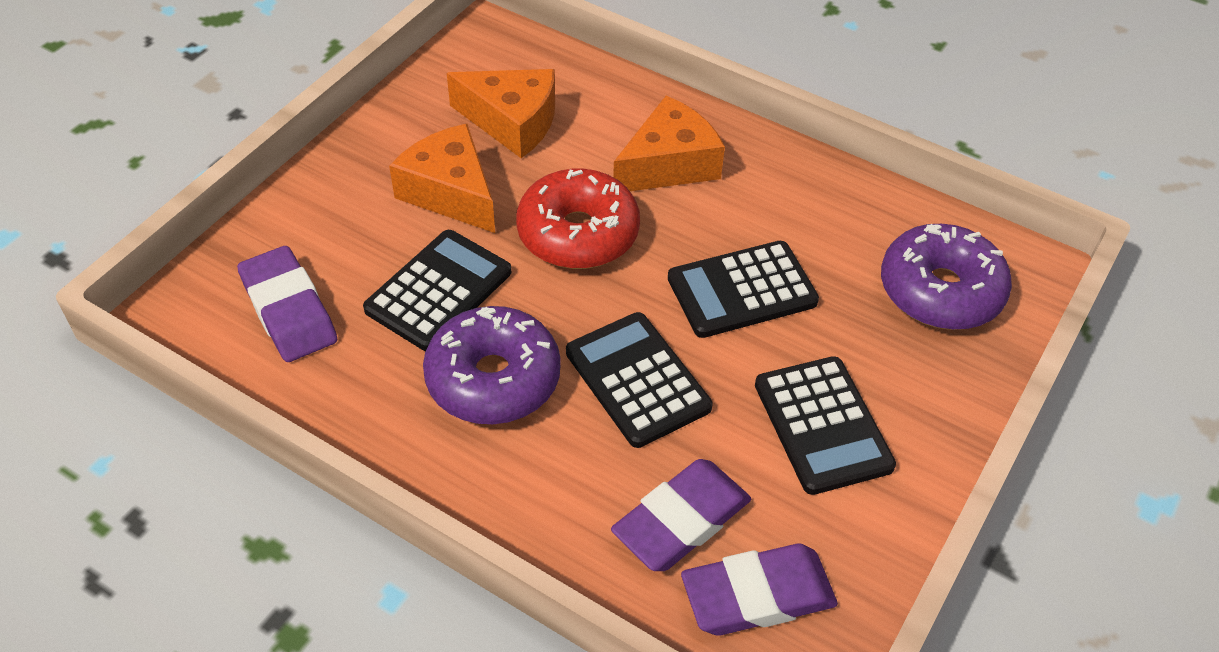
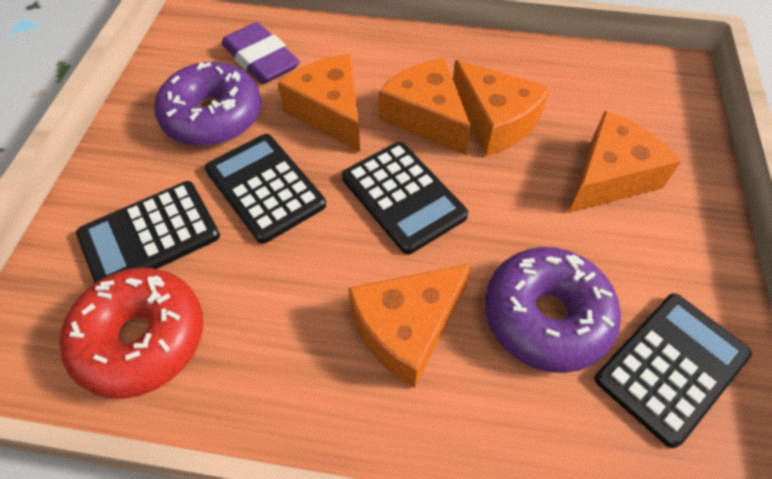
orange cheese: 3 -> 5
purple eraser: 3 -> 1

